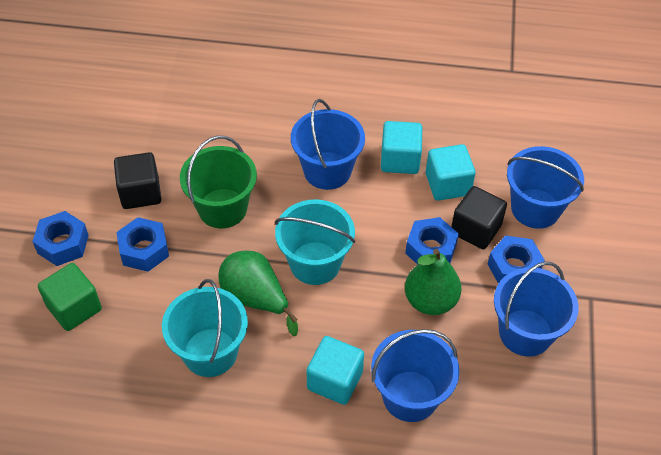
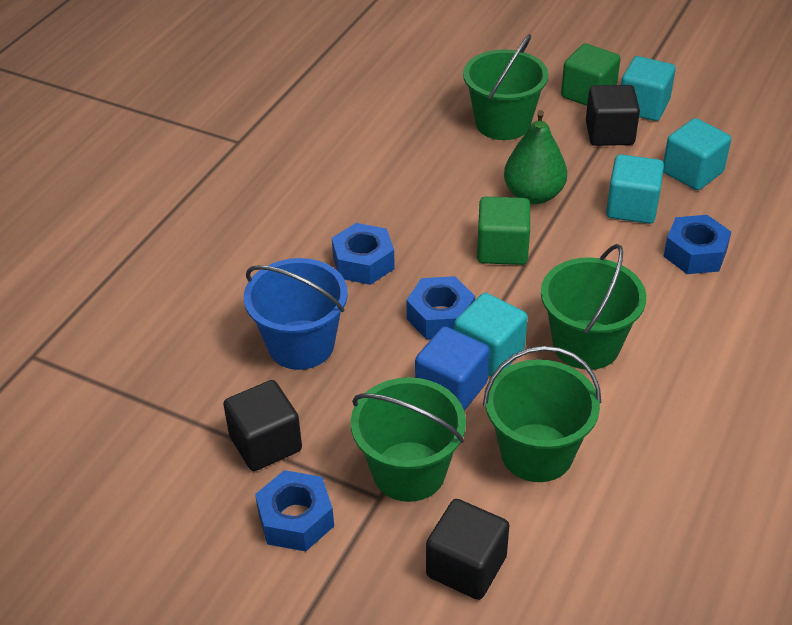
black cube: 2 -> 3
blue bucket: 4 -> 1
blue cube: 0 -> 1
green bucket: 1 -> 4
green cube: 1 -> 2
green pear: 2 -> 1
turquoise bucket: 2 -> 0
turquoise cube: 3 -> 4

